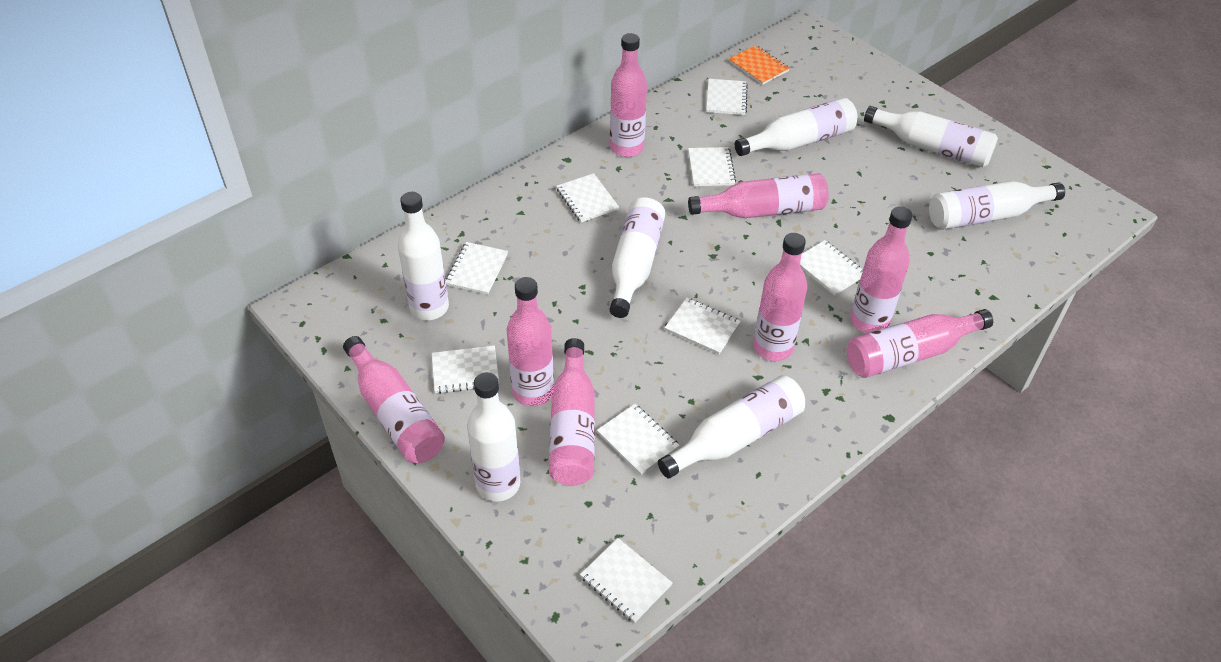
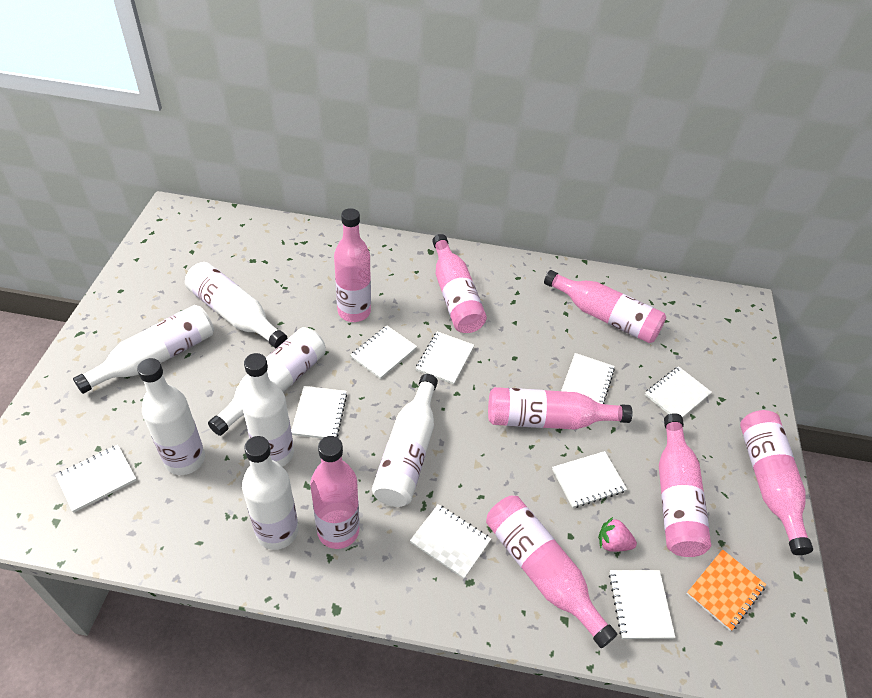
pink strawberry: 0 -> 1

